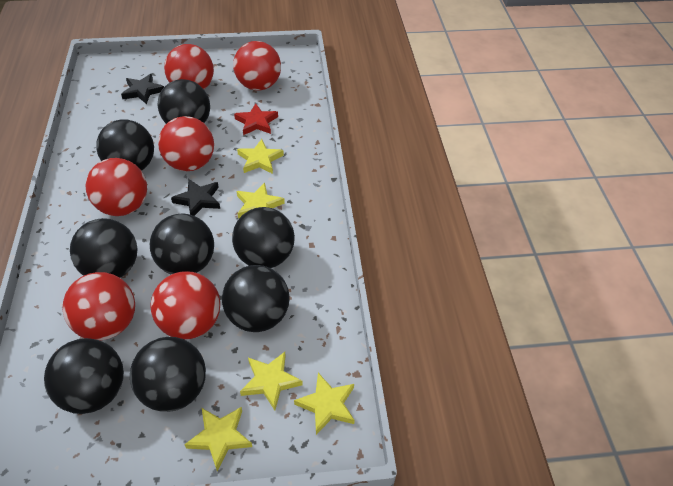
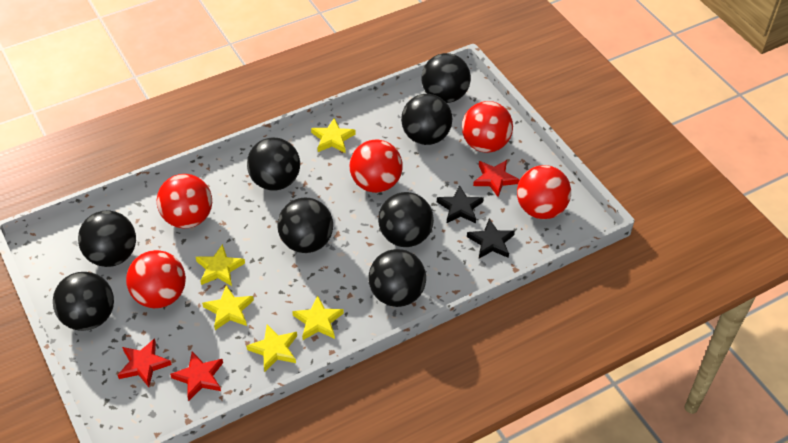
red ball: 6 -> 5
red star: 1 -> 3

